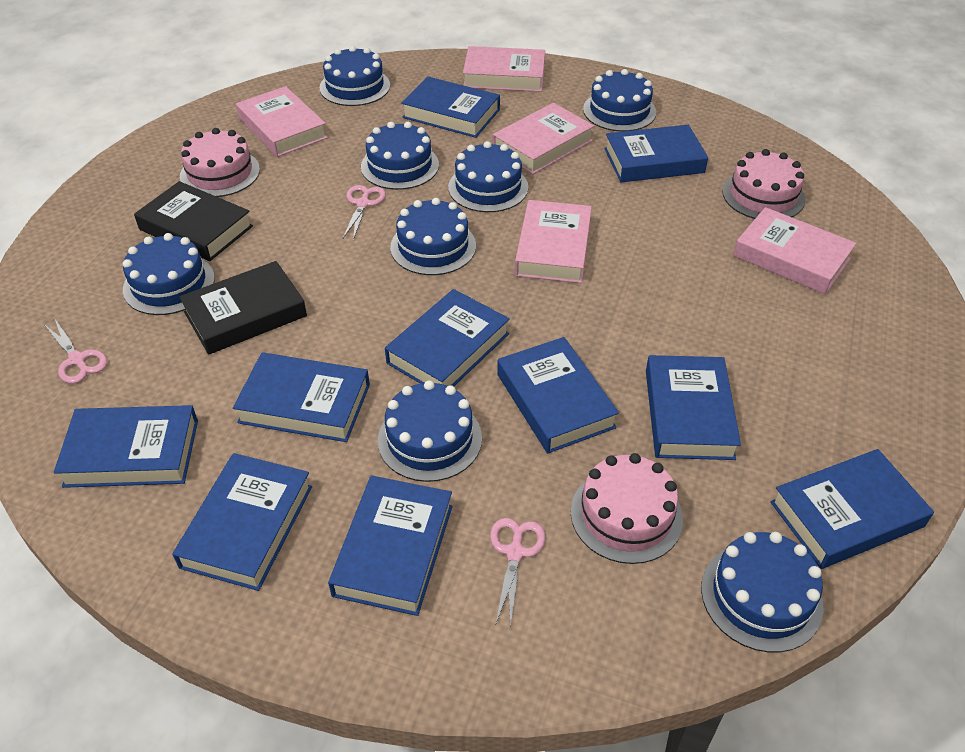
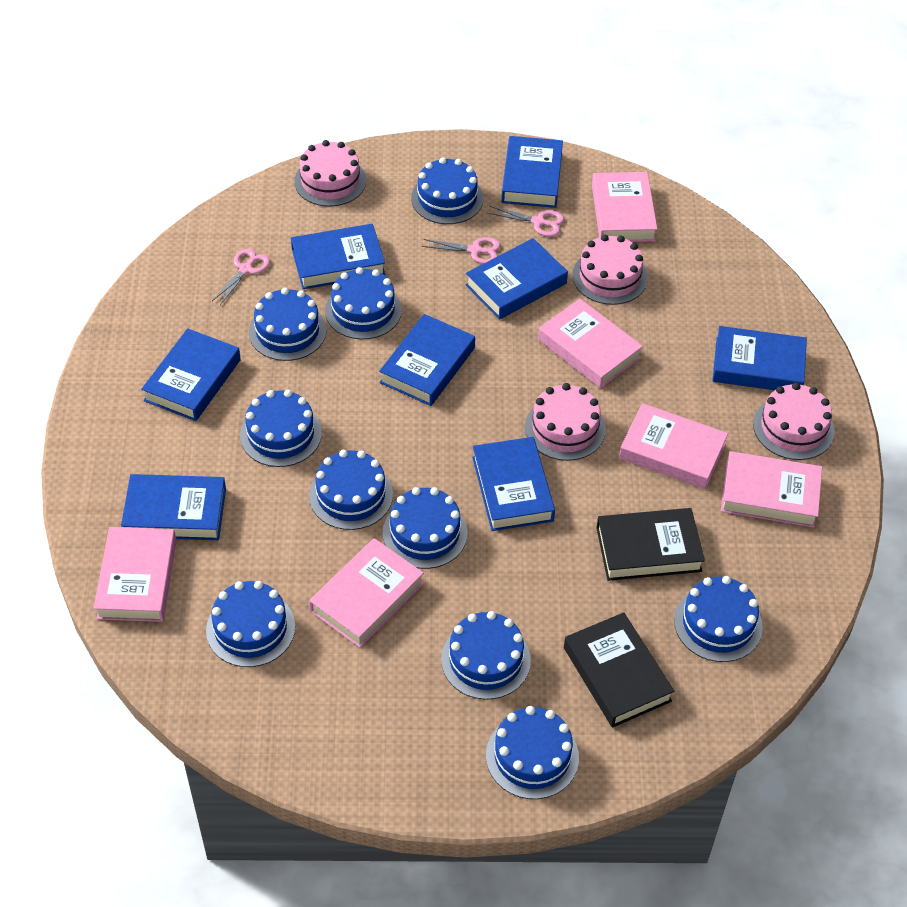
blue book: 10 -> 8
blue cake: 8 -> 10
pink book: 5 -> 6
pink cake: 3 -> 4

